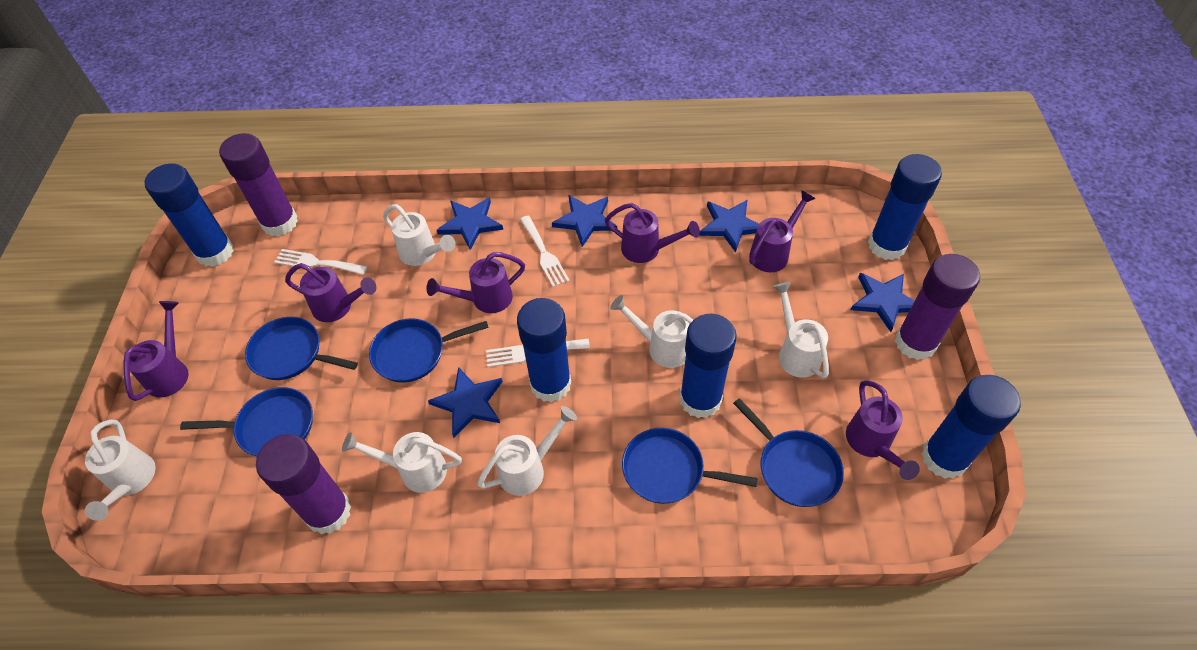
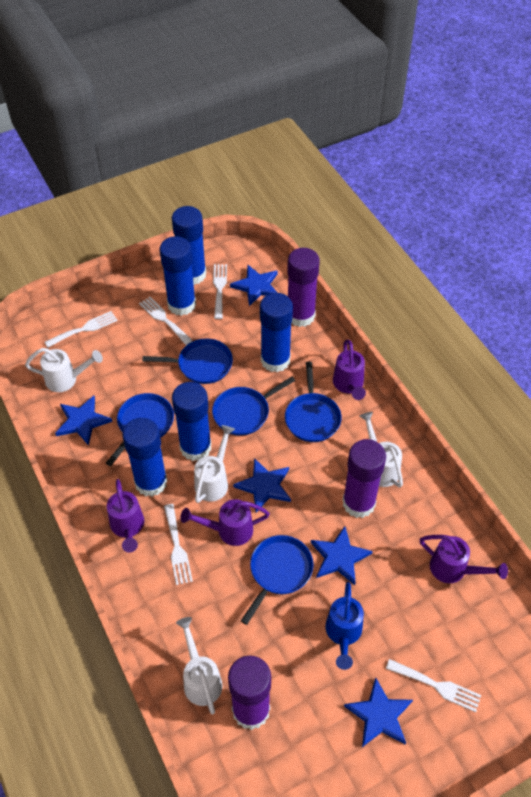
blue watering can: 0 -> 1
purple watering can: 6 -> 4
white fork: 3 -> 5
white watering can: 6 -> 4

